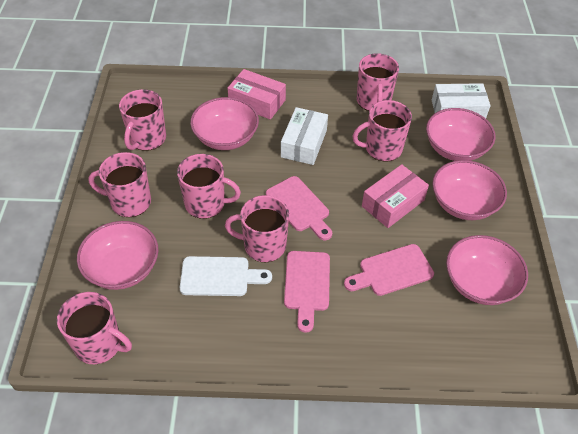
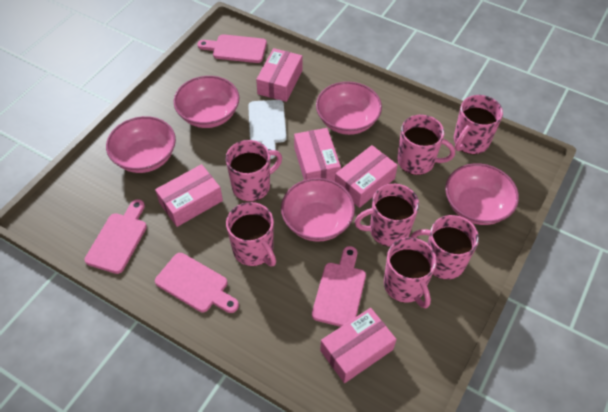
pink box: 2 -> 5
pink cutting board: 3 -> 4
white box: 2 -> 0

